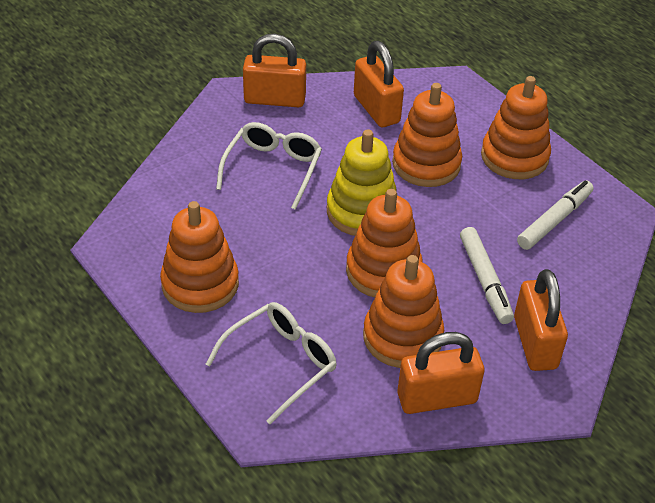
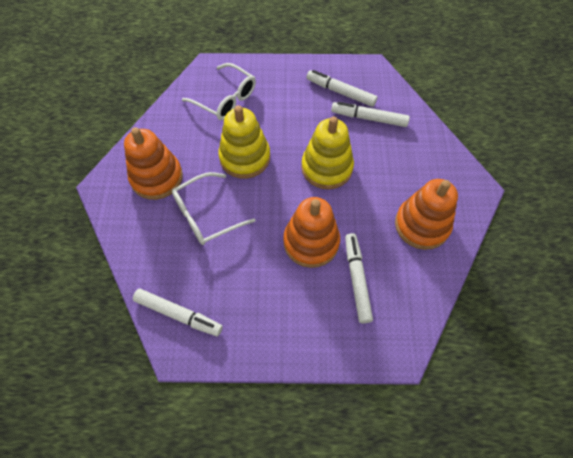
orange padlock: 4 -> 0
orange stacking toy: 5 -> 3
white marker: 2 -> 4
yellow stacking toy: 1 -> 2

